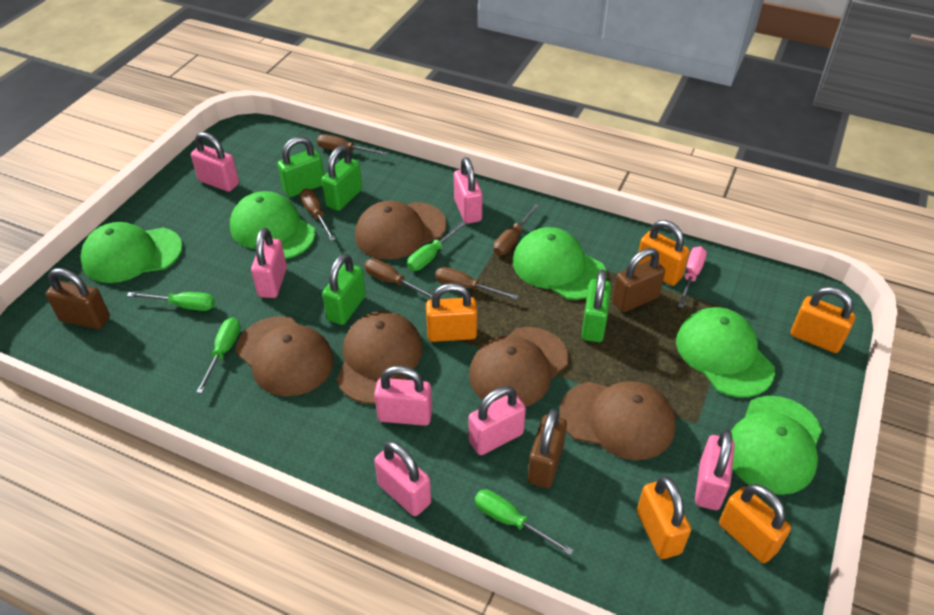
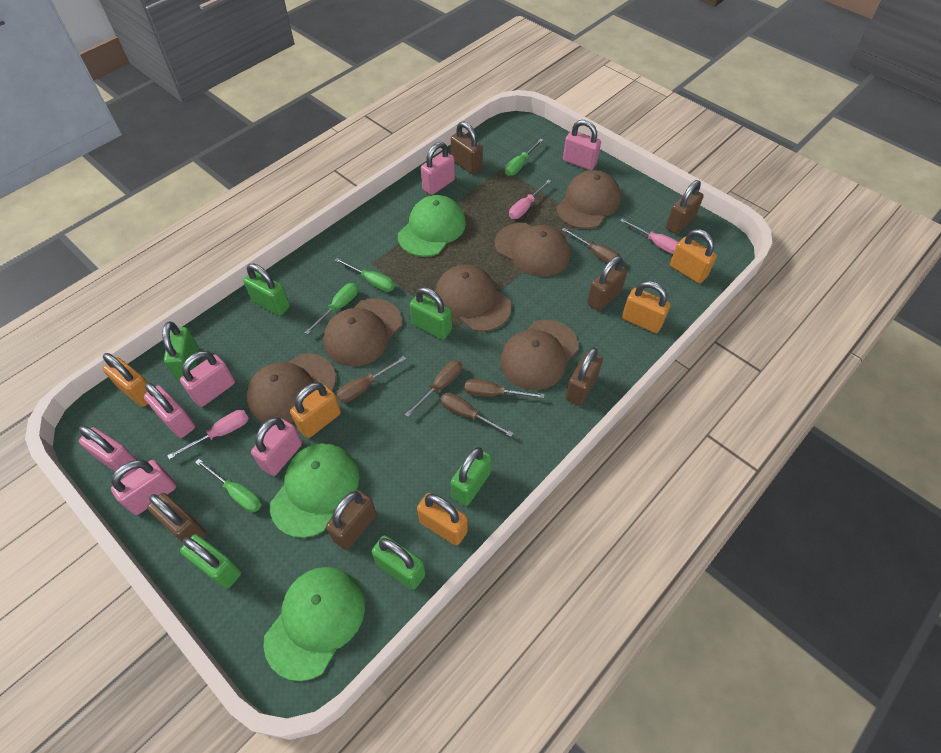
brown cap: 5 -> 6
brown padlock: 3 -> 6
green cap: 5 -> 3
green padlock: 4 -> 6
pink screwdriver: 1 -> 3

